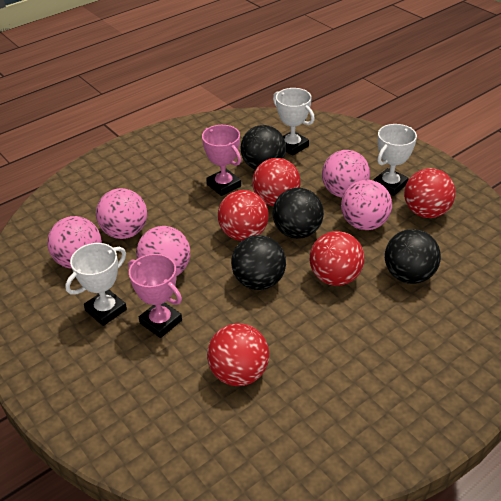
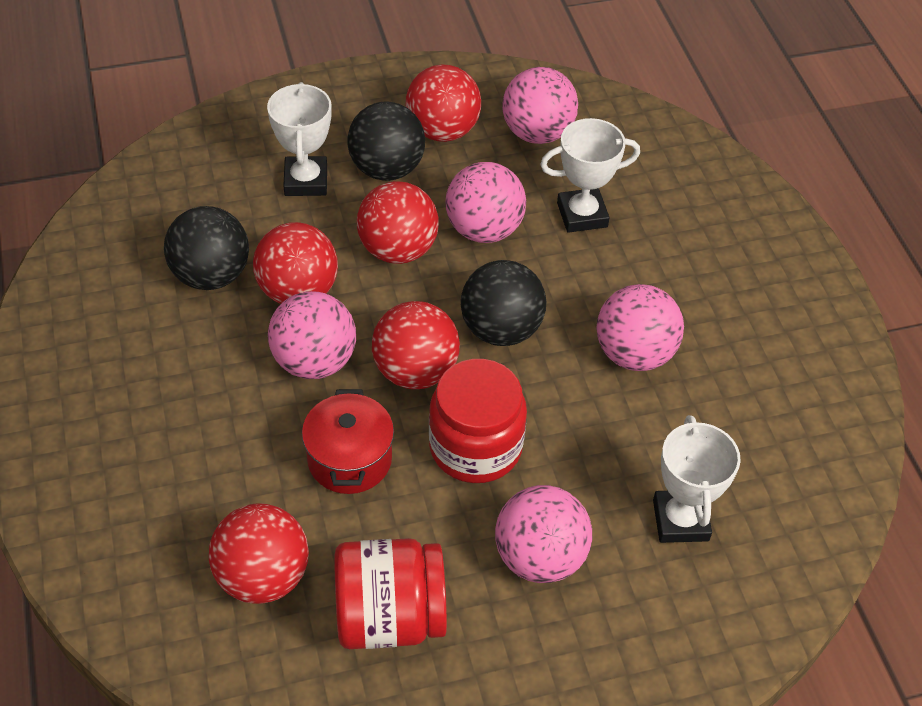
black ball: 4 -> 3
pink trophy: 2 -> 0
red jar: 0 -> 2
red pot: 0 -> 1

